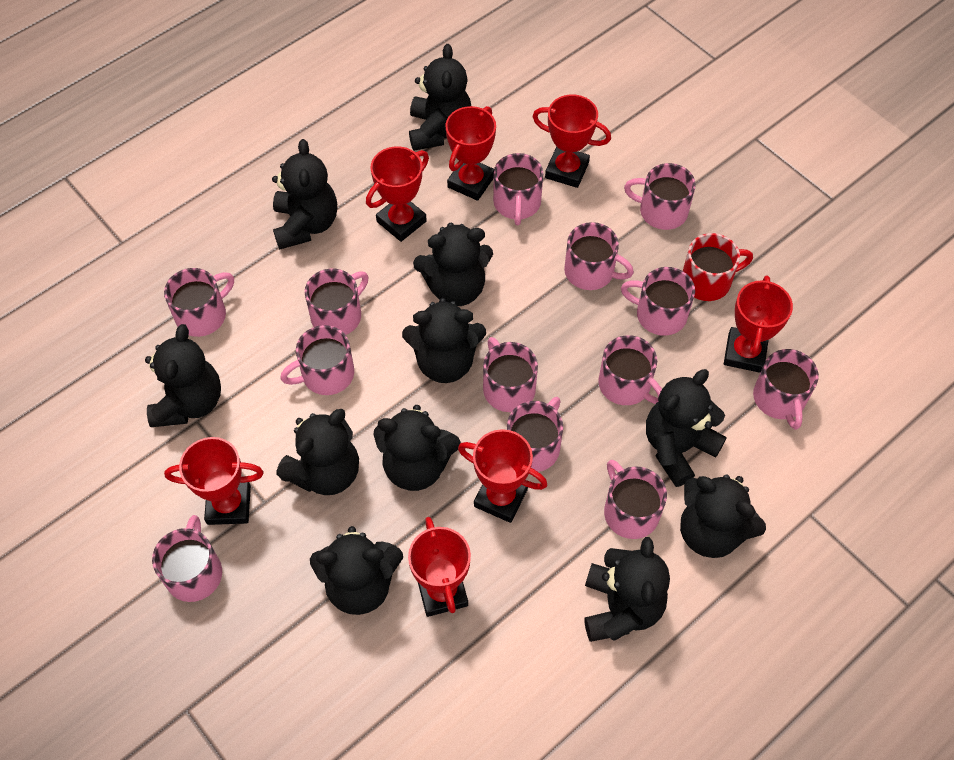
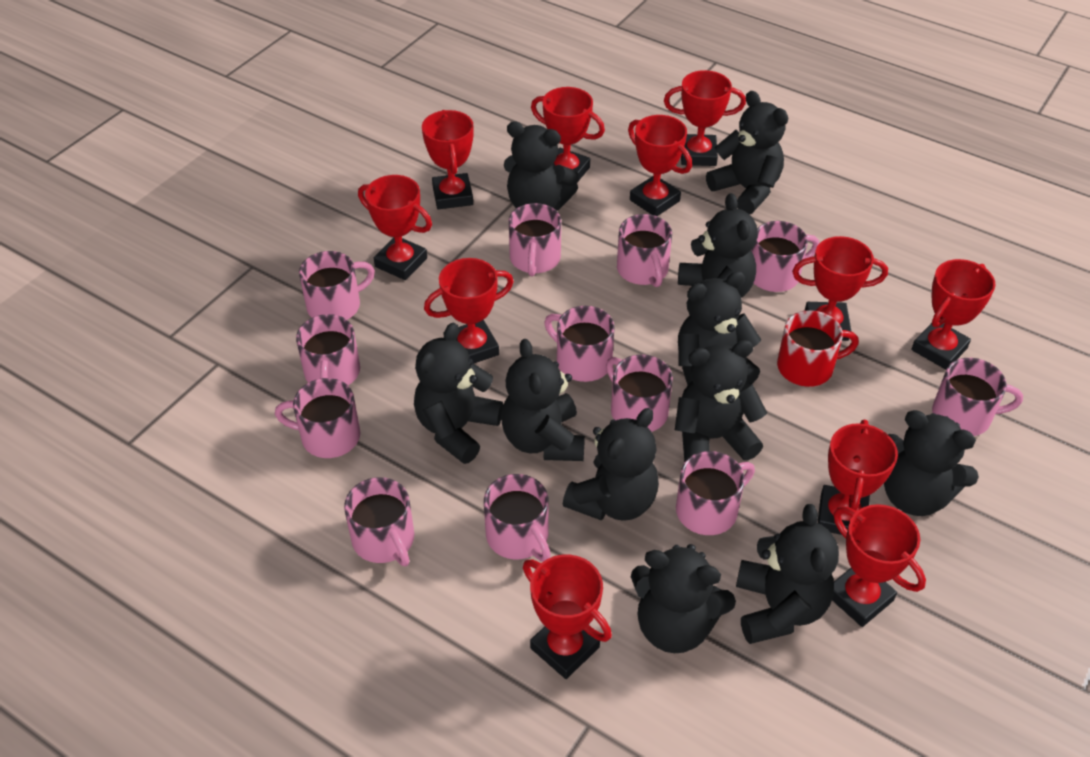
pink mug: 13 -> 12
red trophy: 7 -> 11

